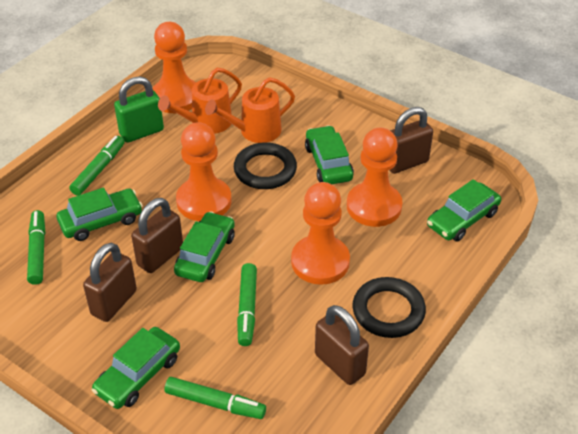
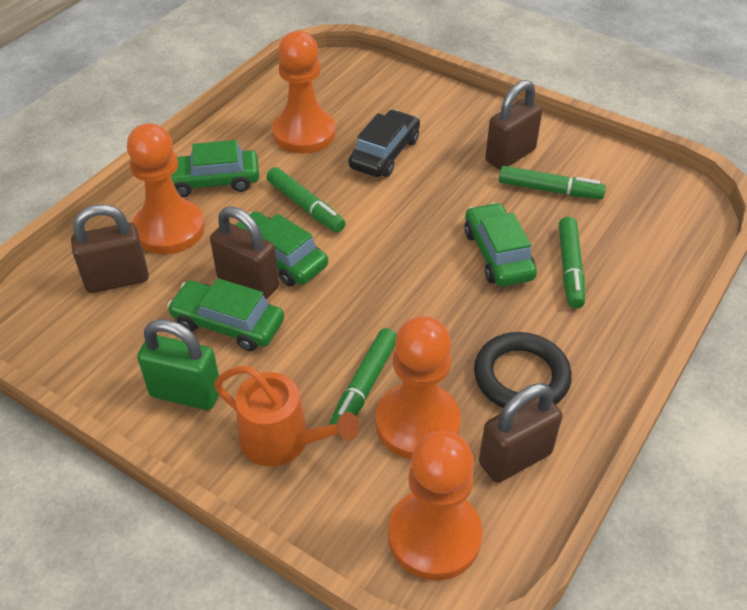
black car: 0 -> 1
black ring: 2 -> 1
green car: 5 -> 4
orange watering can: 2 -> 1

